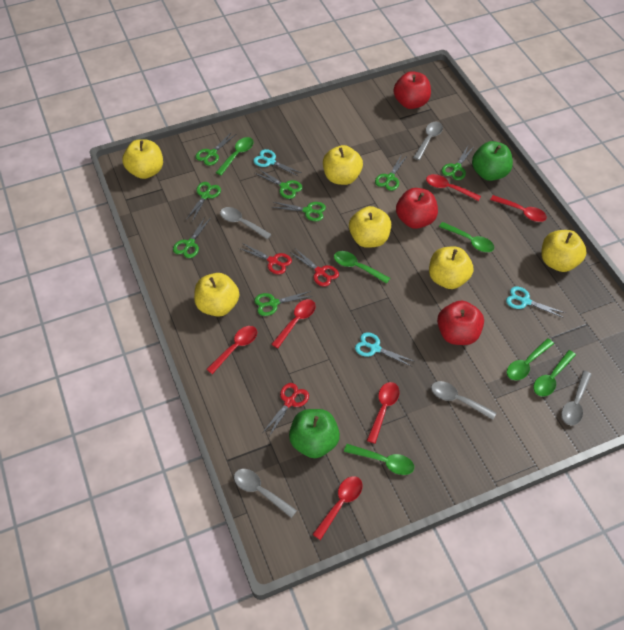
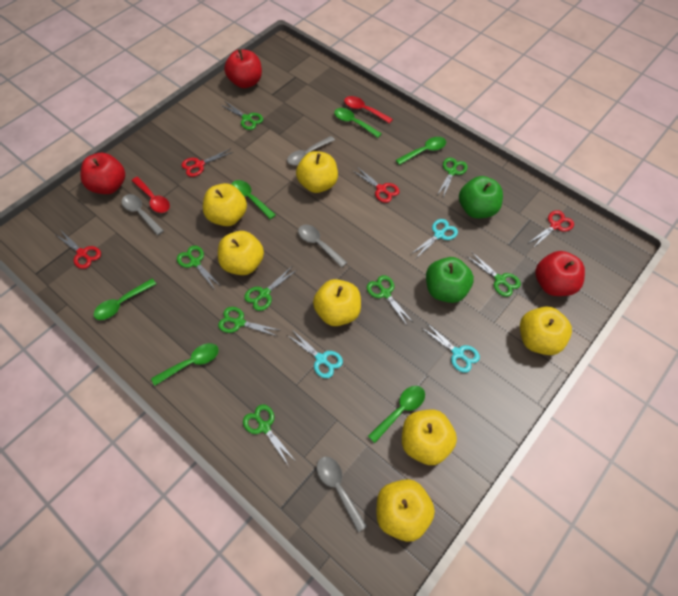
grey spoon: 5 -> 4
red scissors: 3 -> 4
red spoon: 6 -> 2
yellow apple: 6 -> 7

